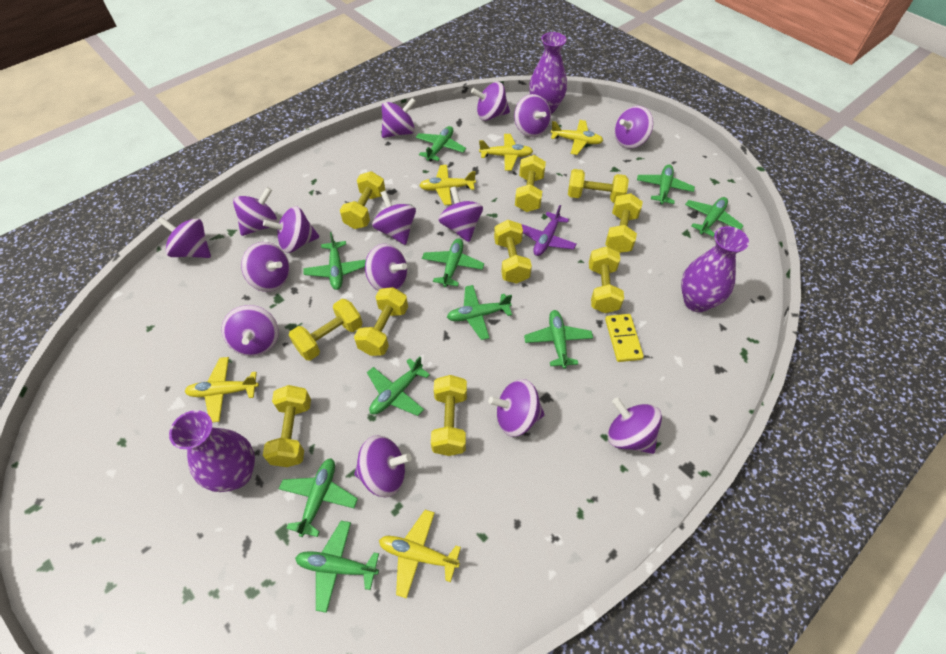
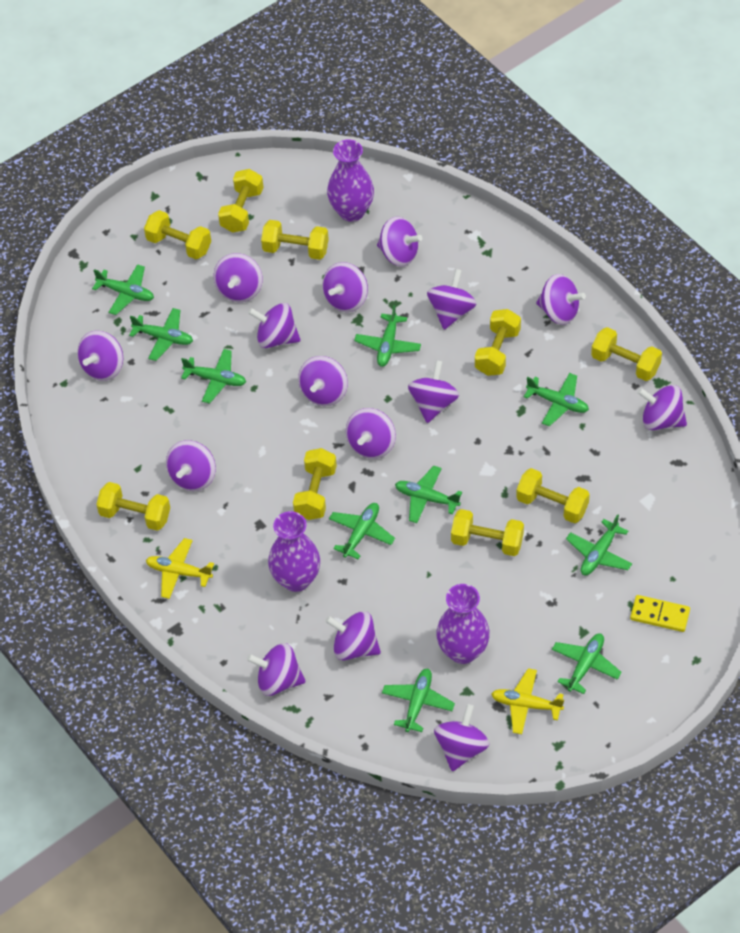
purple plane: 1 -> 0
yellow dumbbell: 10 -> 9
yellow plane: 5 -> 2

